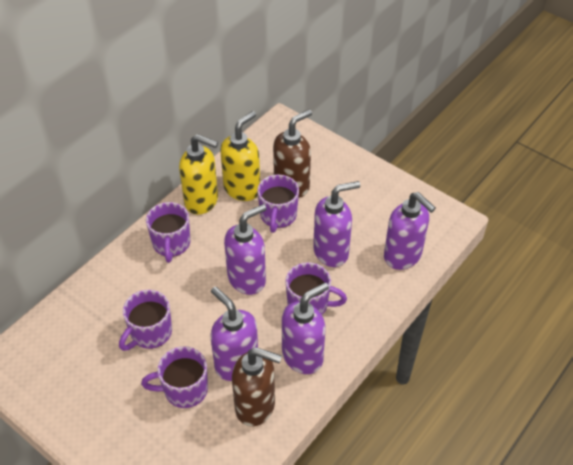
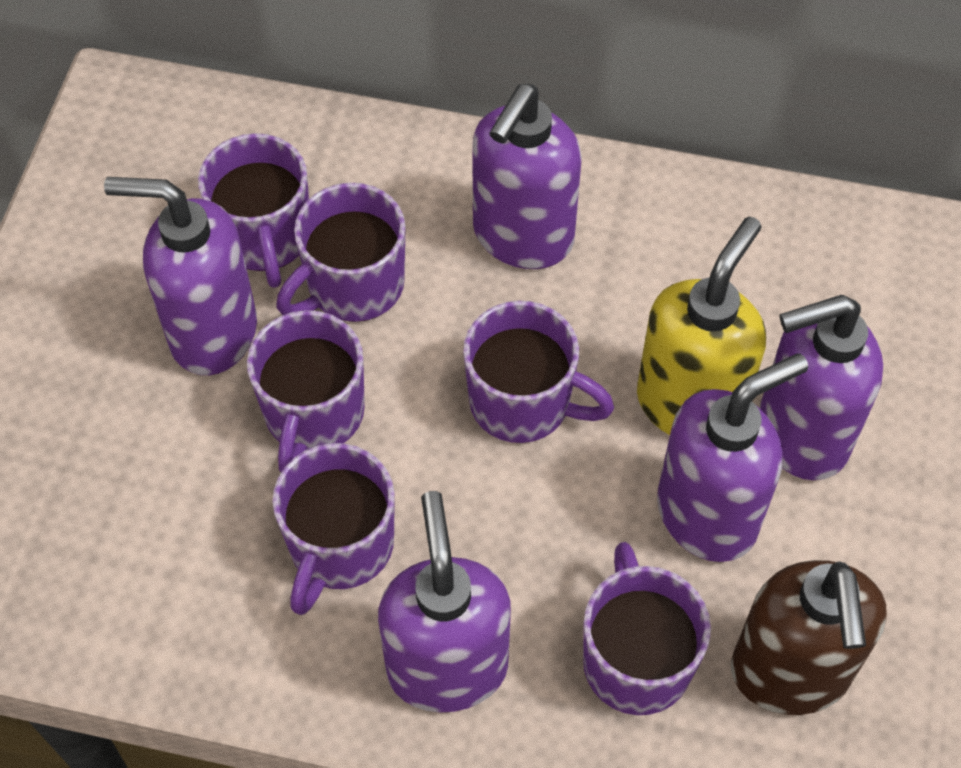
brown soap dispenser: 2 -> 1
purple mug: 5 -> 6
yellow soap dispenser: 2 -> 1

